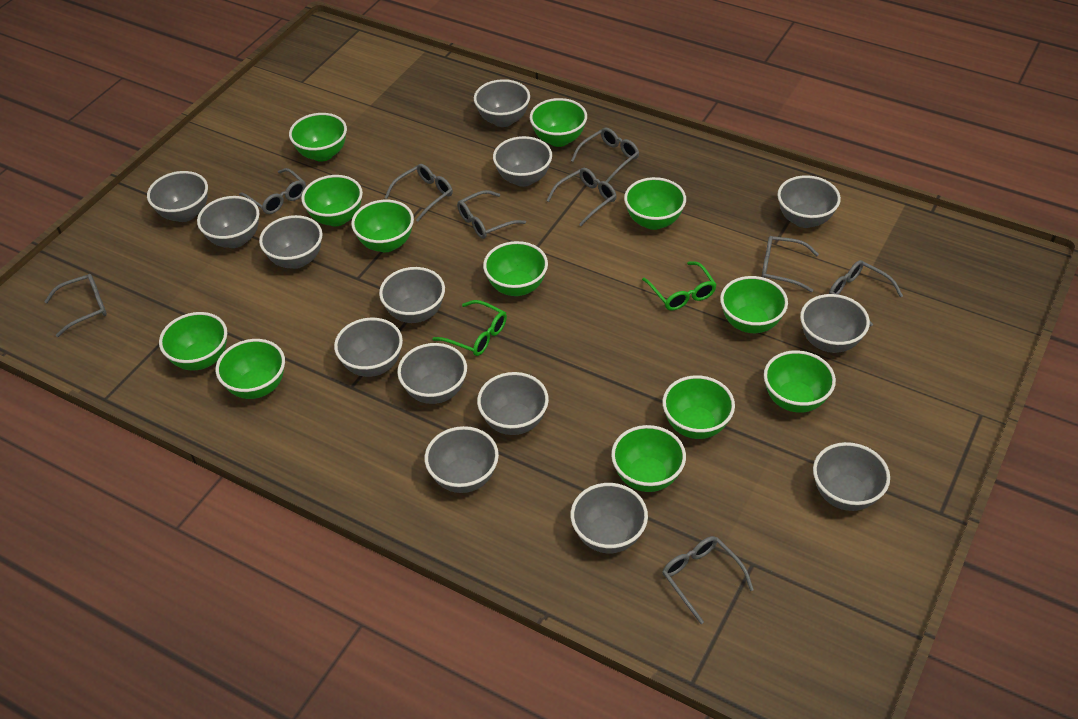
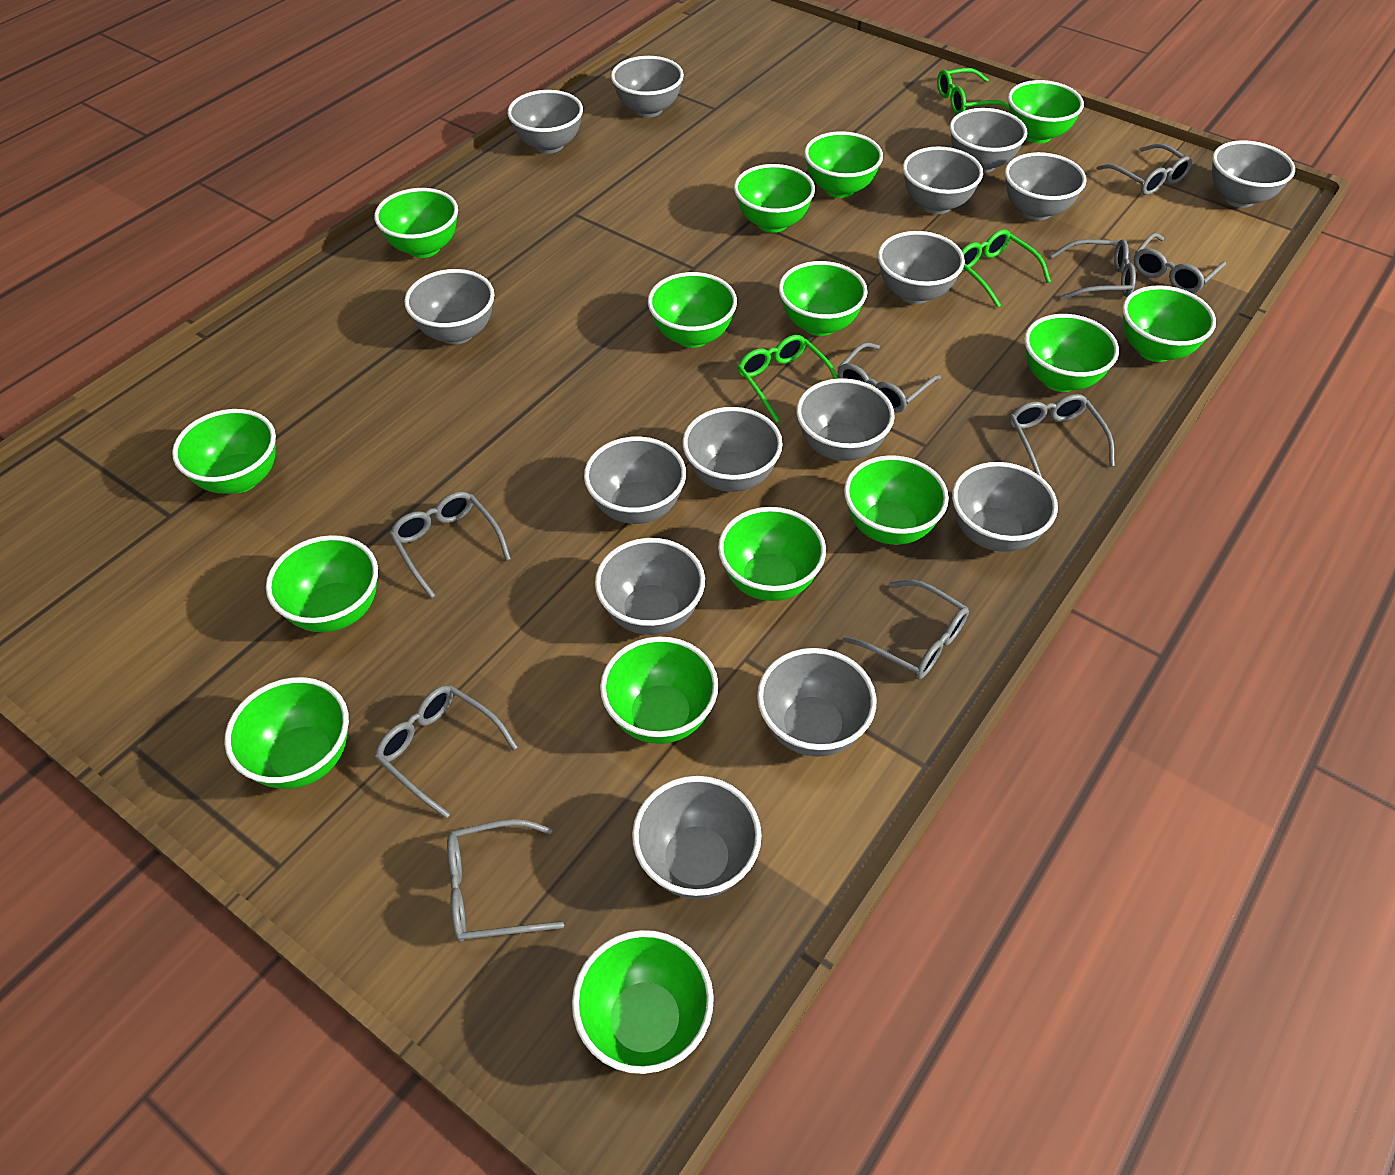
green bowl: 12 -> 15
green glasses: 2 -> 3
grey bowl: 14 -> 15

